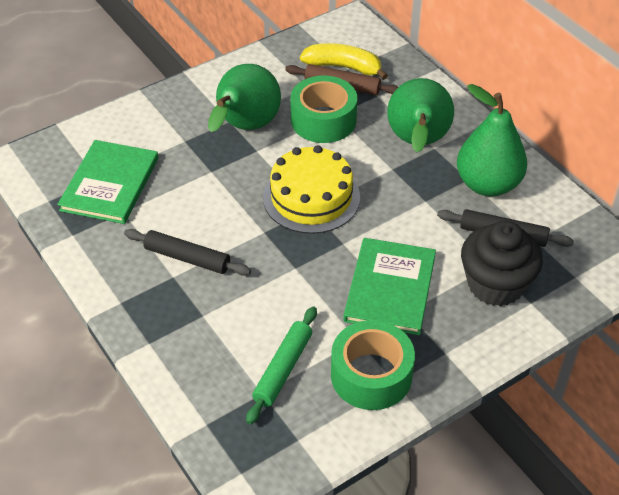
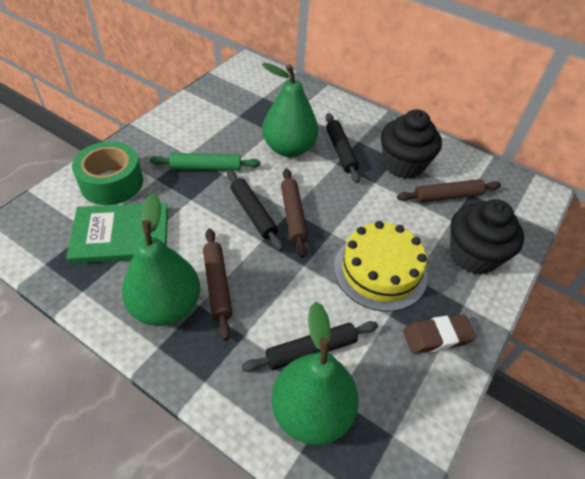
black cupcake: 1 -> 2
black rolling pin: 2 -> 3
brown eraser: 0 -> 1
brown rolling pin: 1 -> 3
green book: 2 -> 1
green tape: 2 -> 1
yellow banana: 1 -> 0

